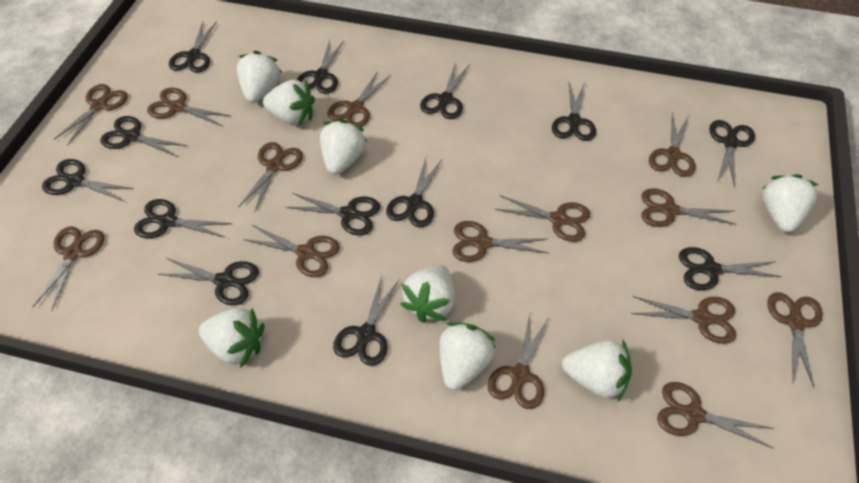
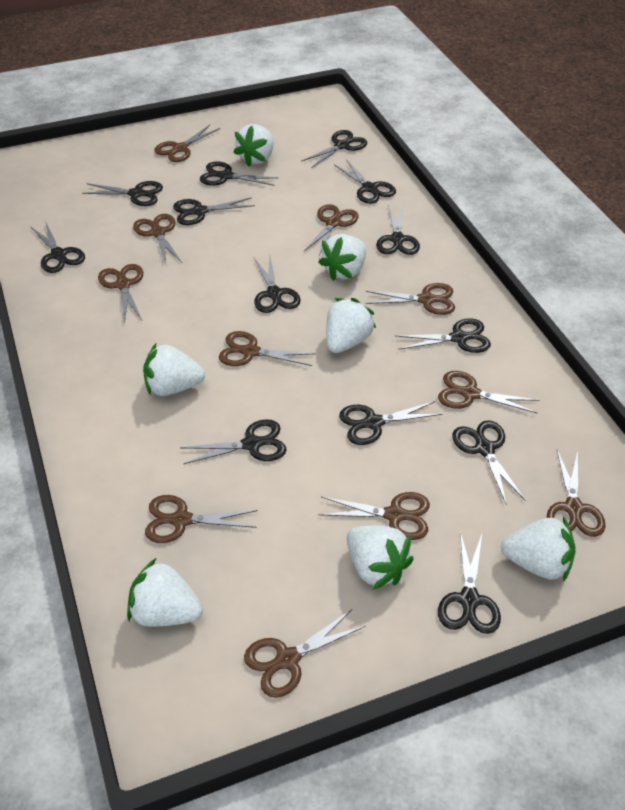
brown scissors: 14 -> 11
white strawberry: 8 -> 7

